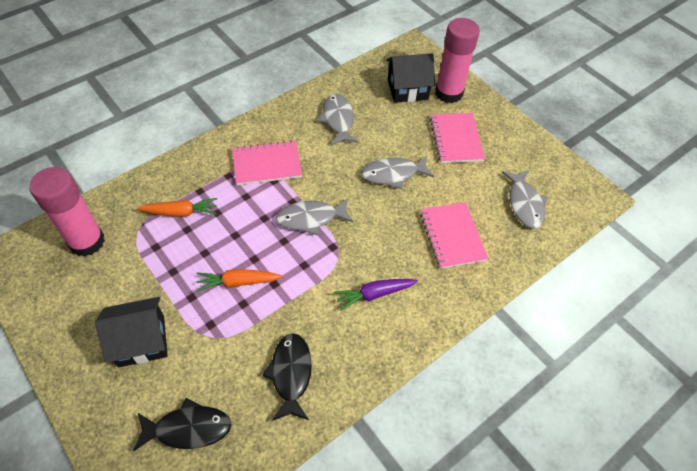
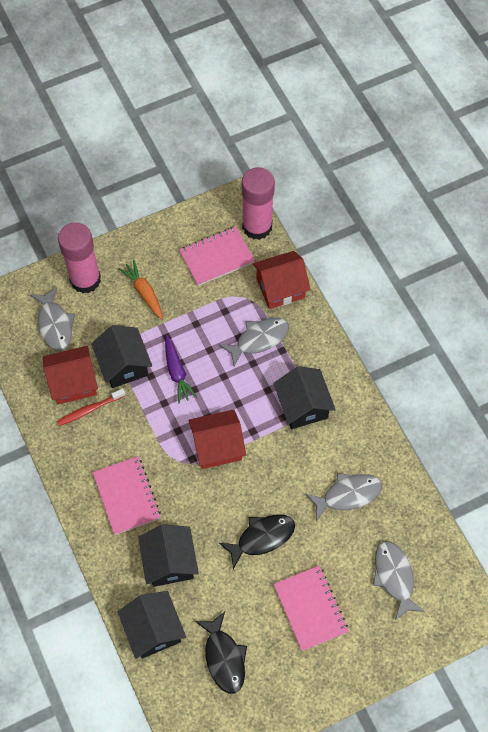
black house: 2 -> 4
orange carrot: 2 -> 1
red house: 0 -> 3
red toothbrush: 0 -> 1

